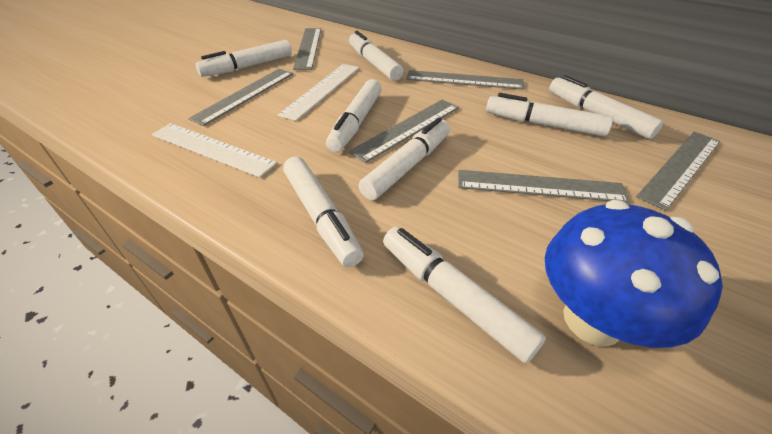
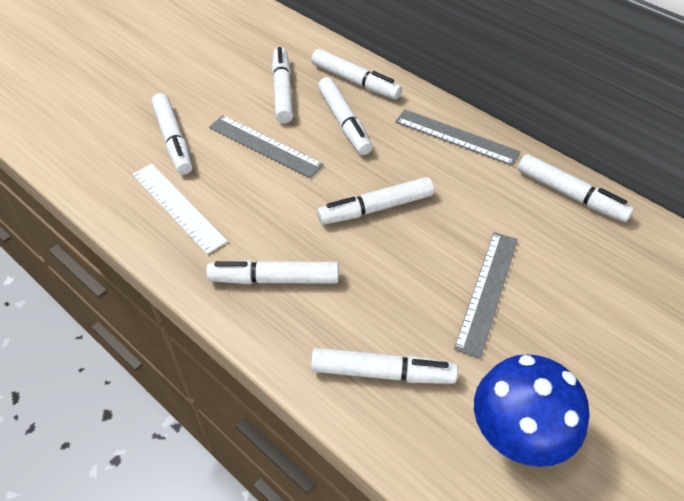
grey ruler: 6 -> 3
white ruler: 2 -> 1

